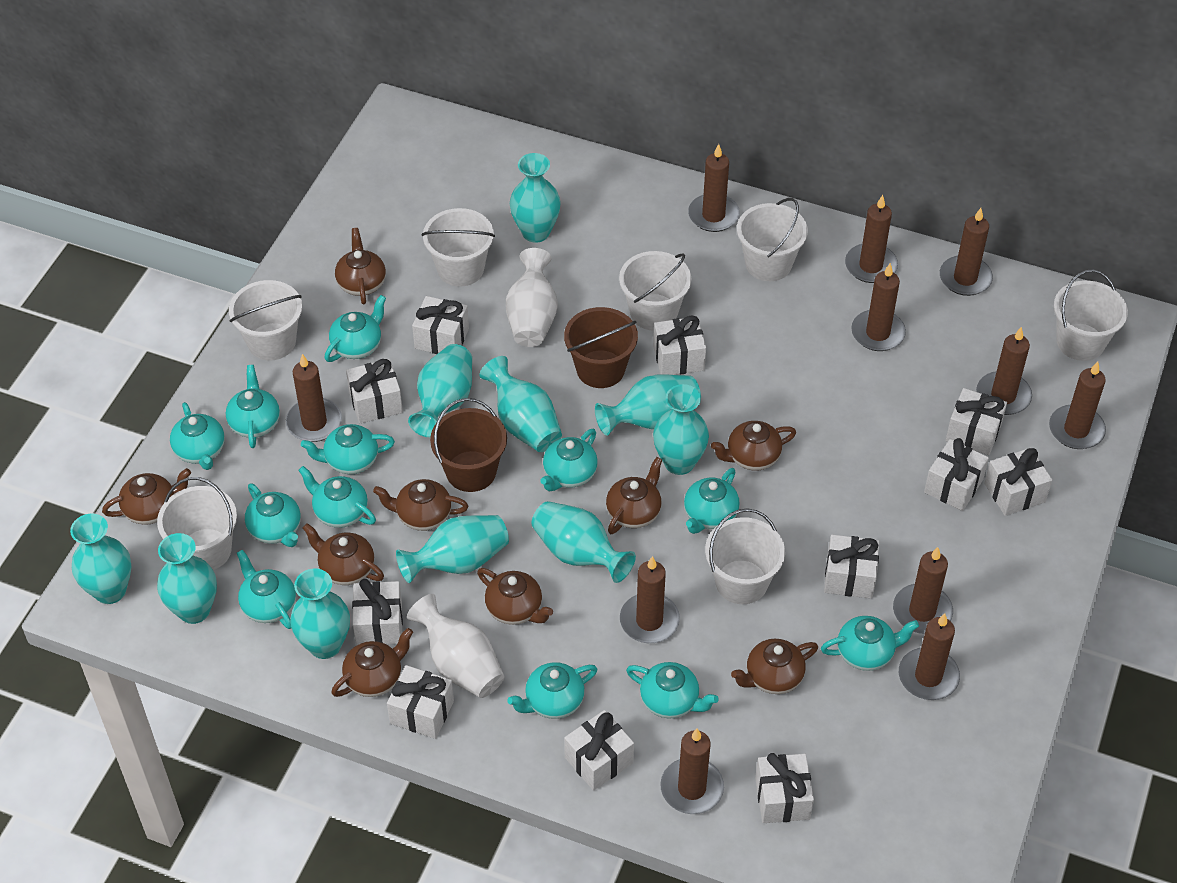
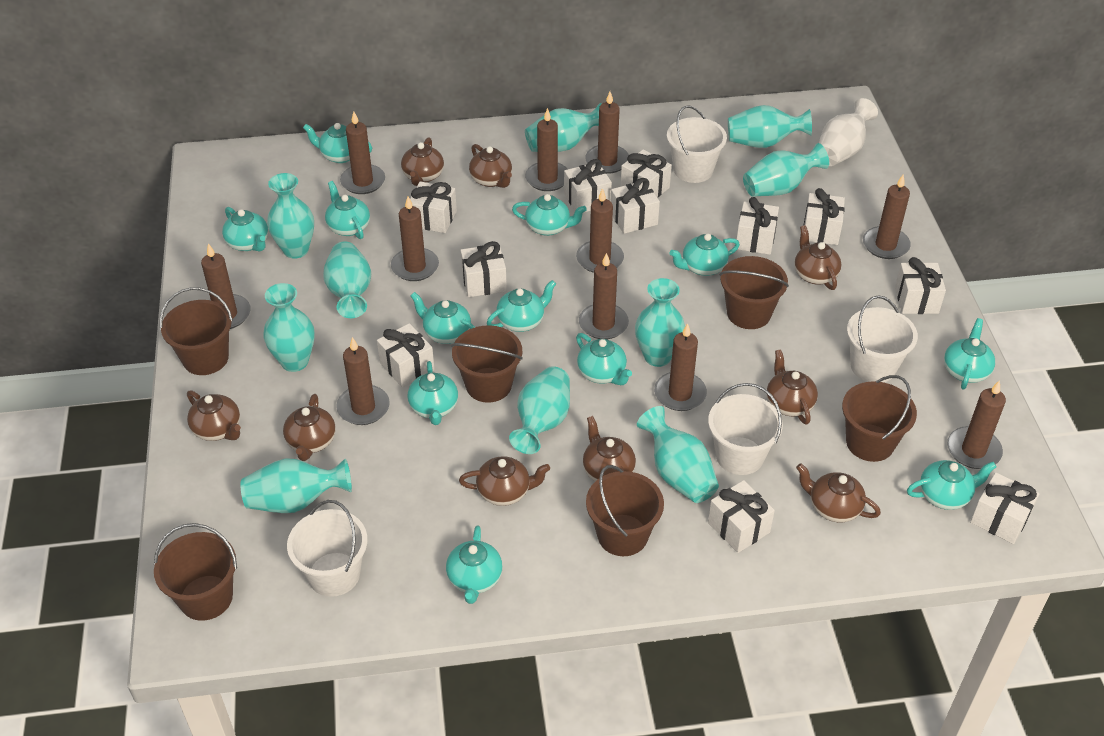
brown bucket: 2 -> 6
white bucket: 7 -> 4
white vase: 2 -> 1

